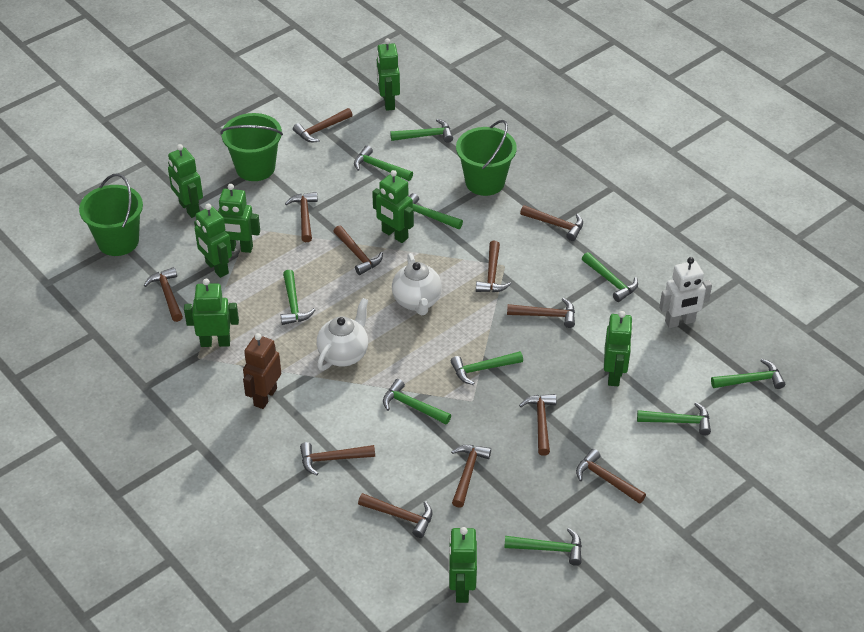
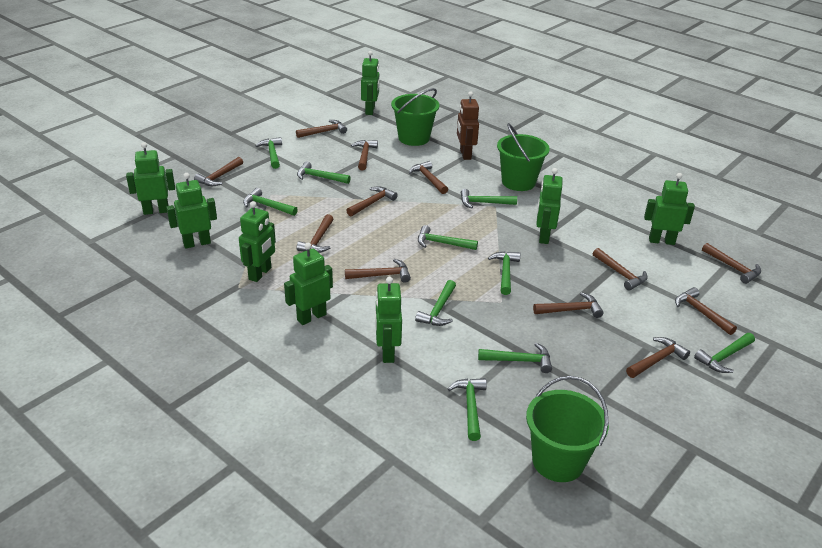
white robot: 1 -> 0
white teapot: 2 -> 0

